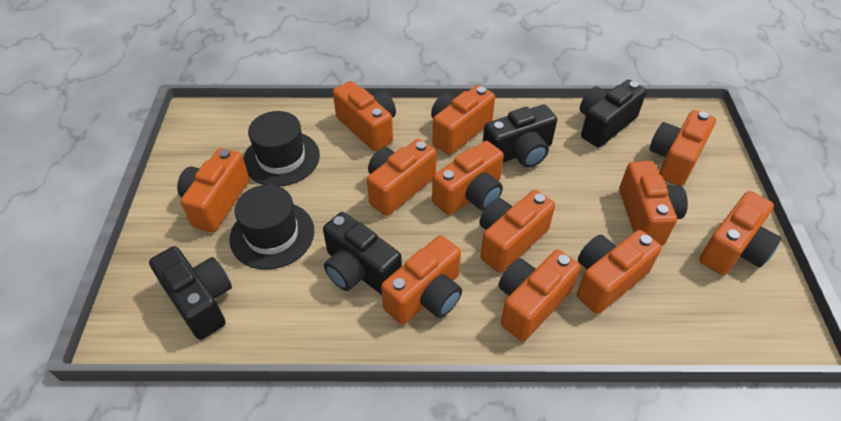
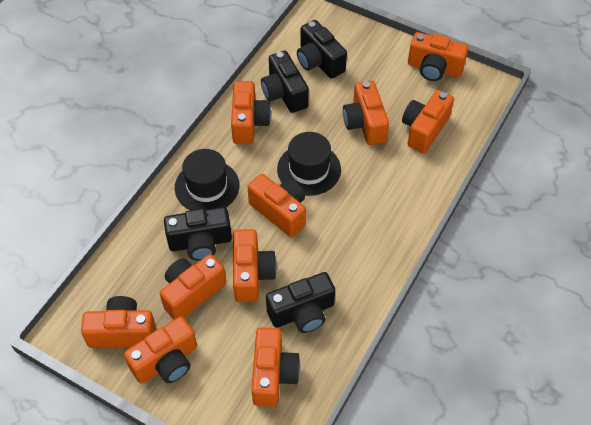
orange camera: 12 -> 10

